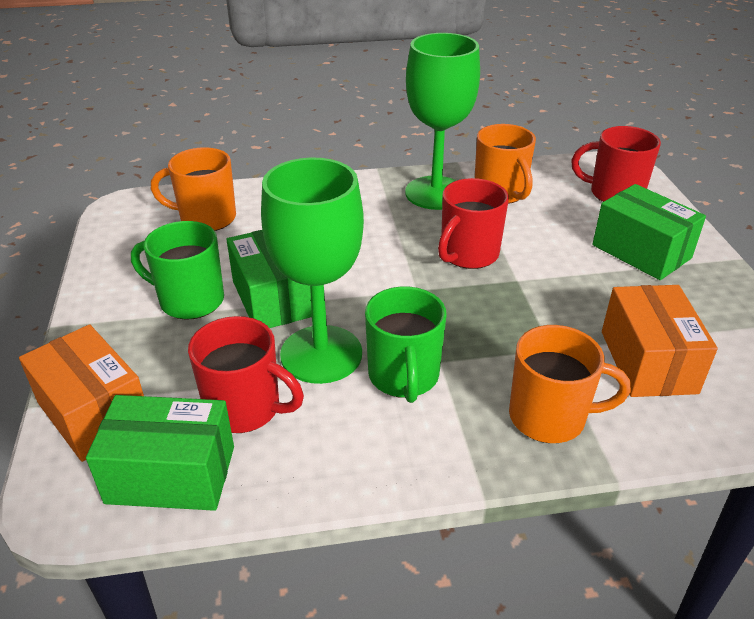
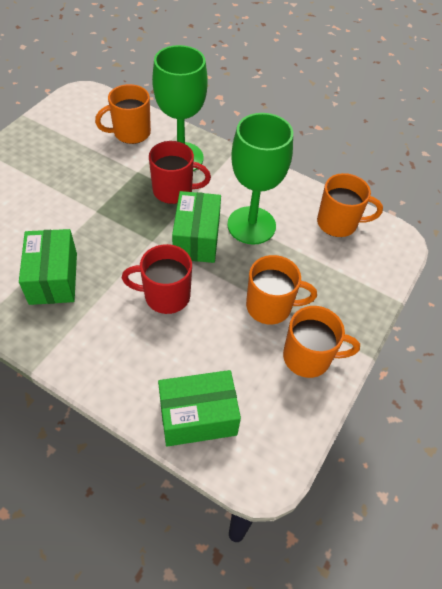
green mug: 2 -> 0
orange box: 2 -> 0
orange mug: 3 -> 4
red mug: 3 -> 2

